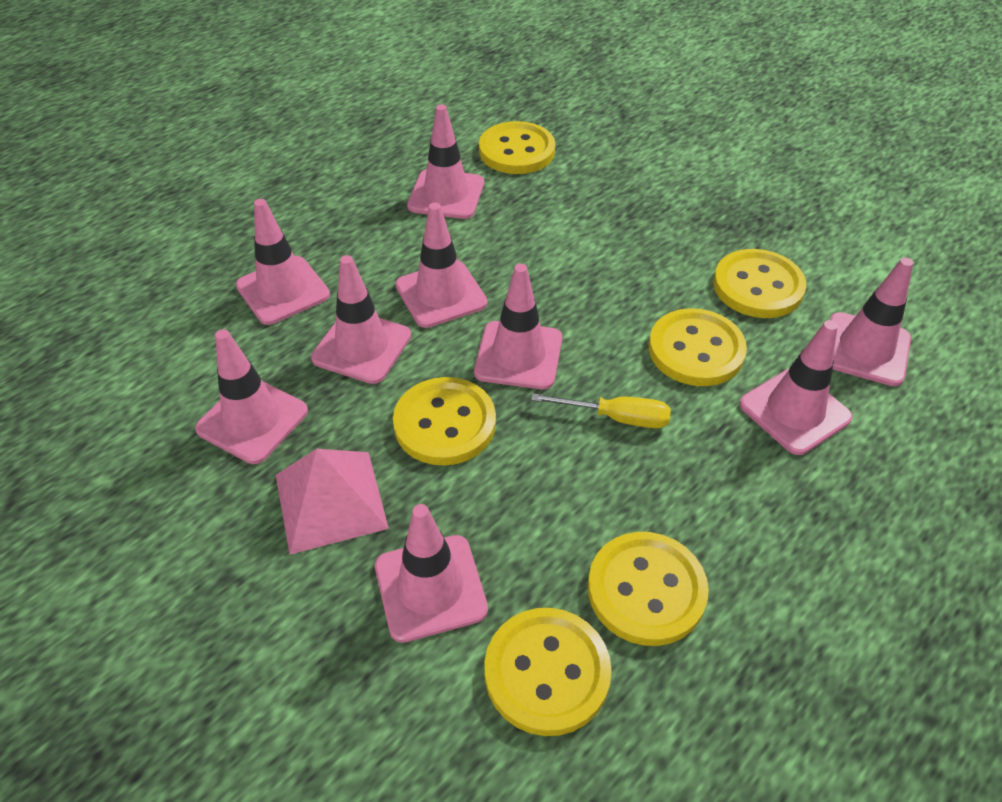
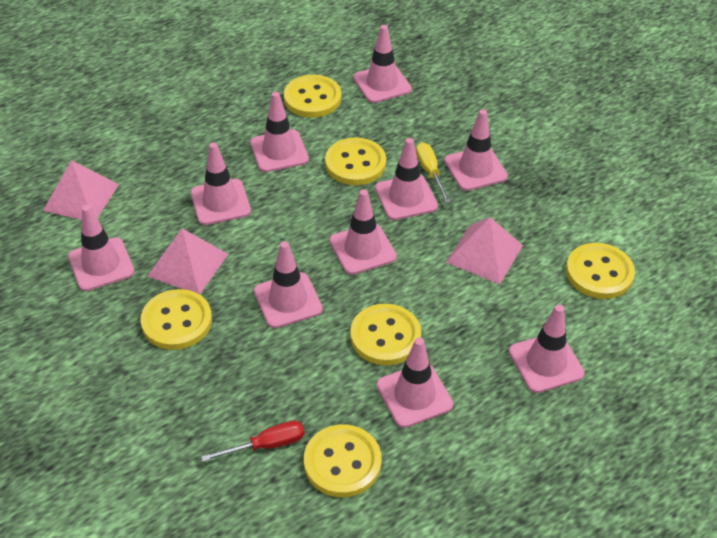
pink pyramid: 1 -> 3
pink traffic cone: 9 -> 10
red screwdriver: 0 -> 1

